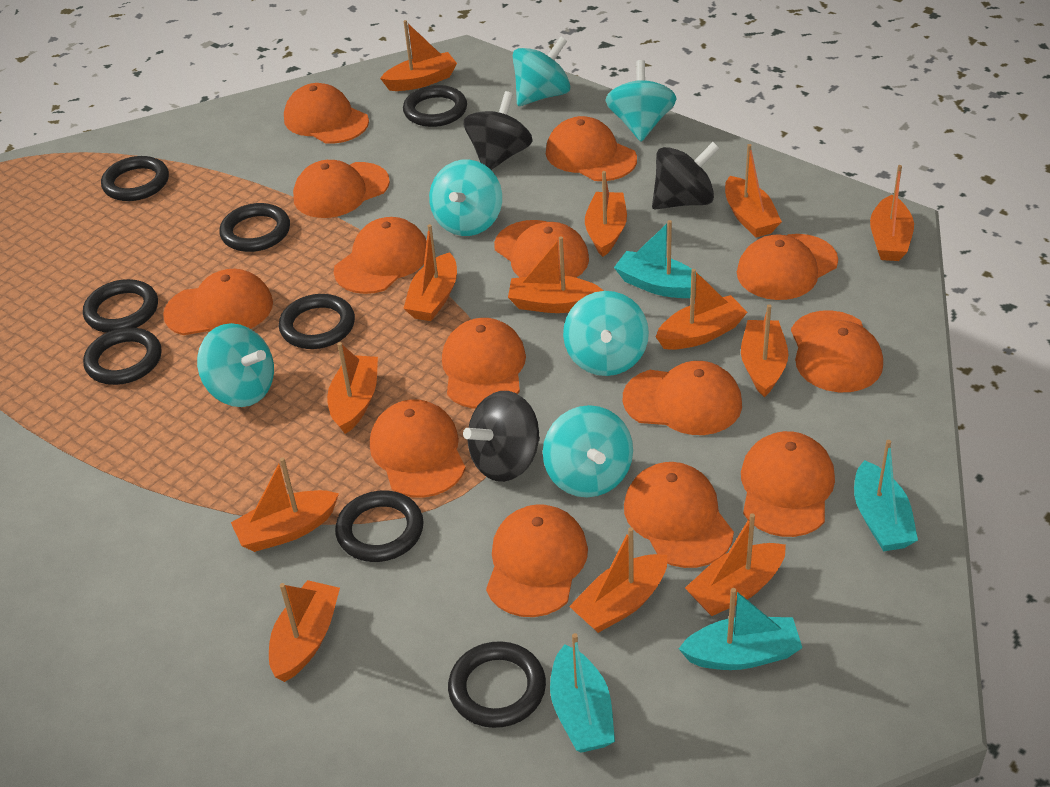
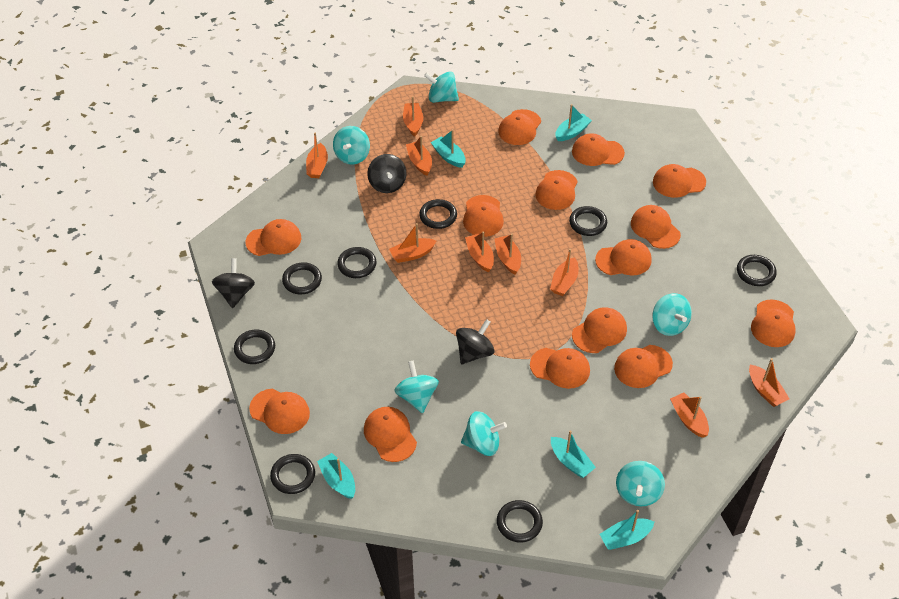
orange boat: 13 -> 9
turquoise boat: 4 -> 5

